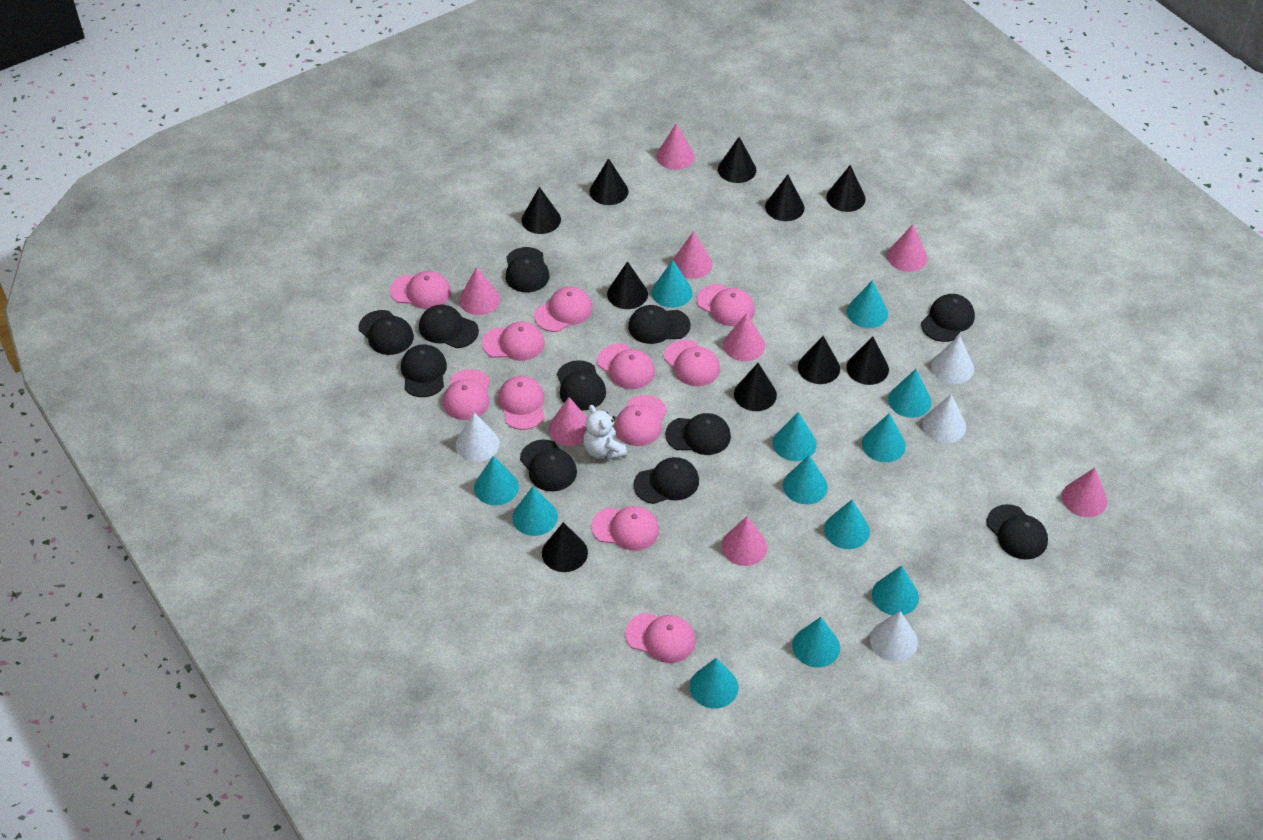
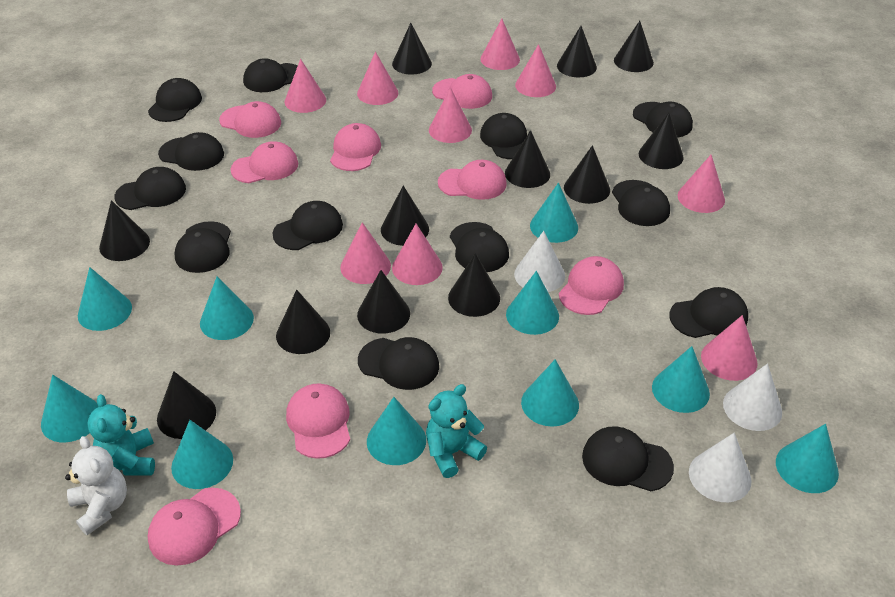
black cap: 11 -> 13
black cone: 10 -> 12
pink cap: 11 -> 8
pink cone: 8 -> 9
turquoise cone: 12 -> 10
turquoise teddy bear: 0 -> 2
white cone: 4 -> 3

